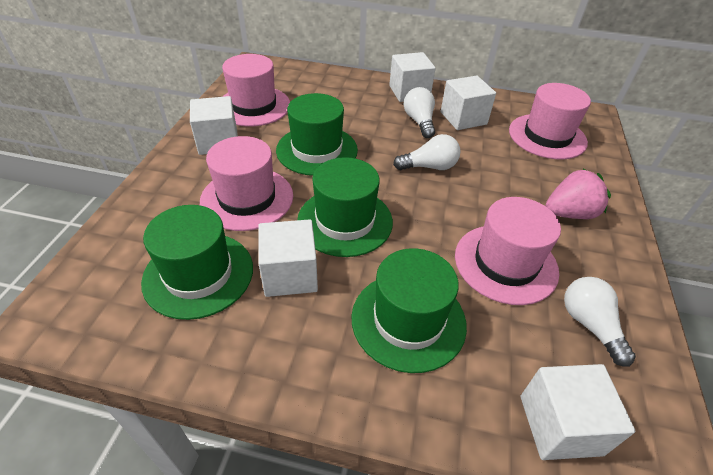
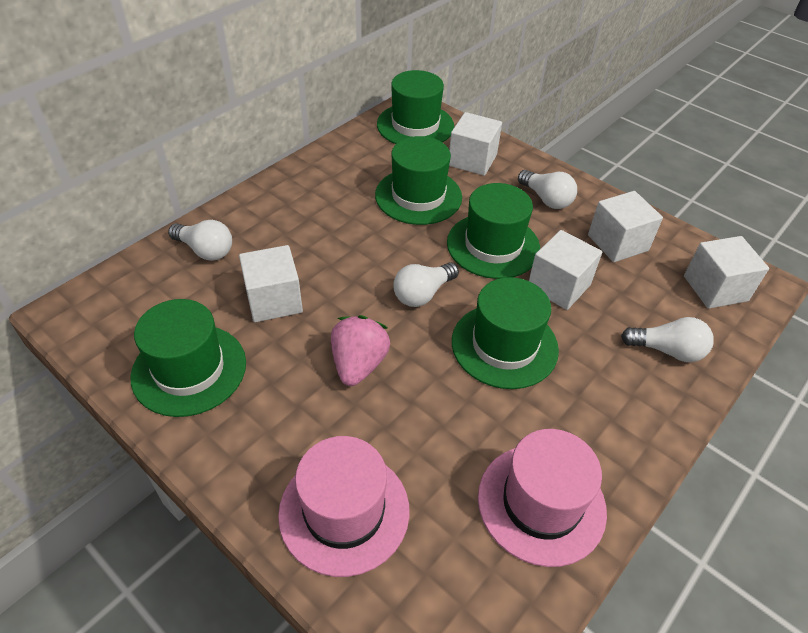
green hat: 4 -> 5
pink hat: 4 -> 2
white light bulb: 3 -> 4

